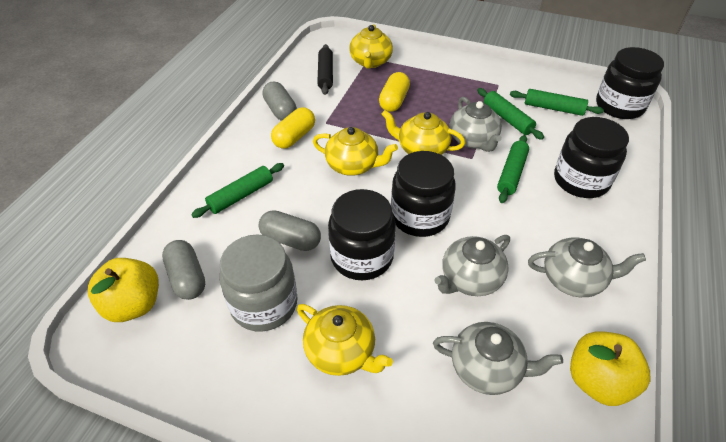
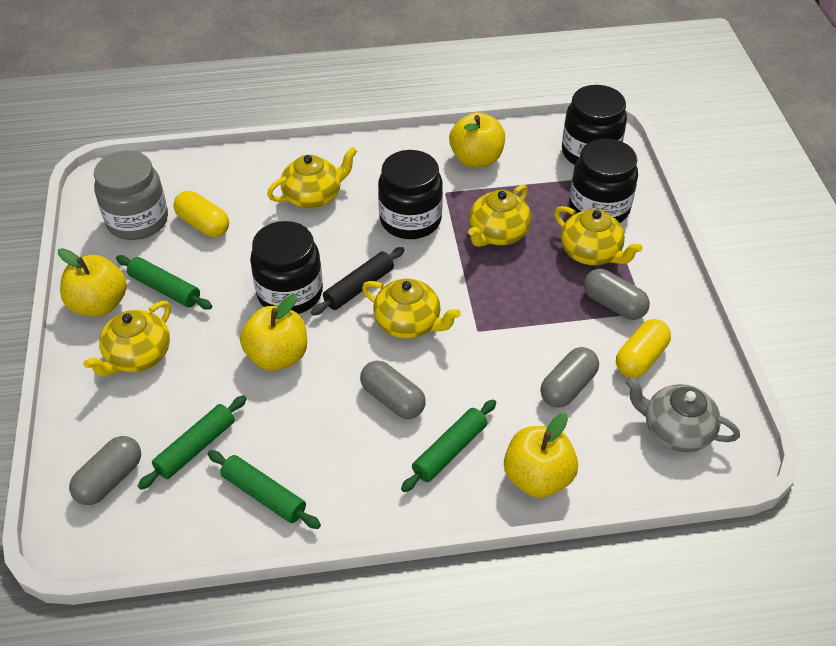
grey capsule: 3 -> 4
grey teapot: 4 -> 1
yellow apple: 2 -> 4
yellow teapot: 4 -> 5

